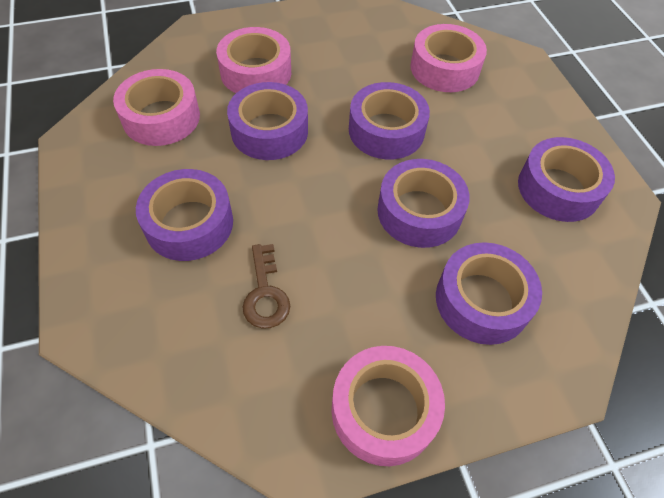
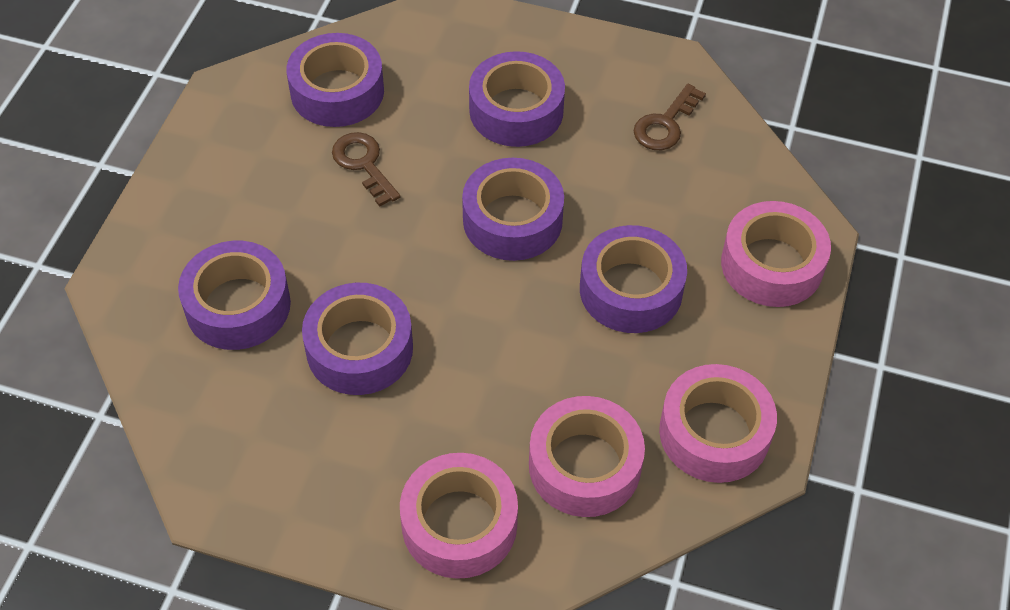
brown key: 1 -> 2

